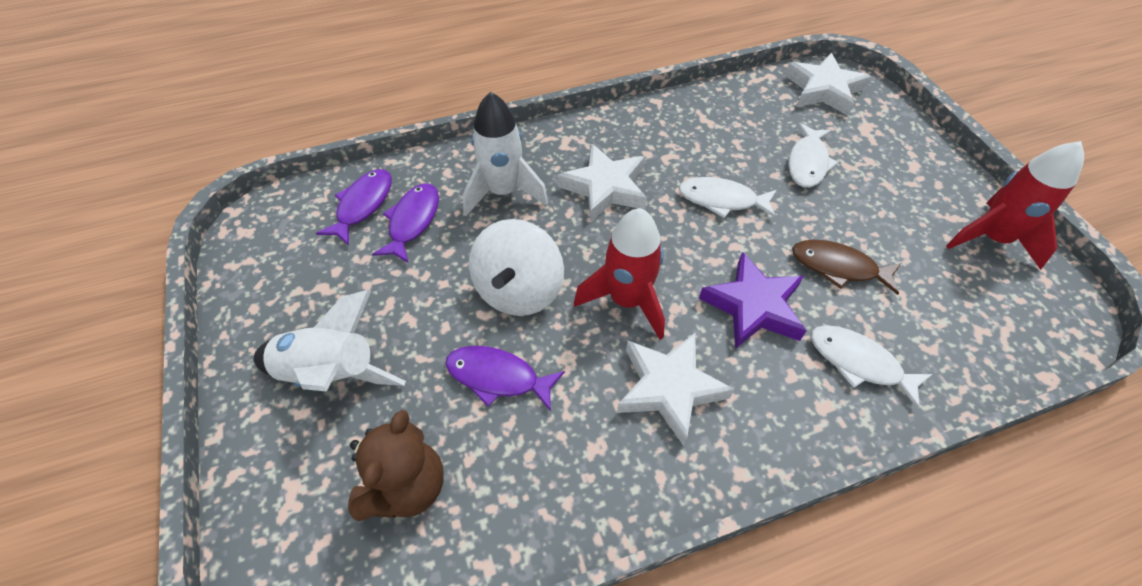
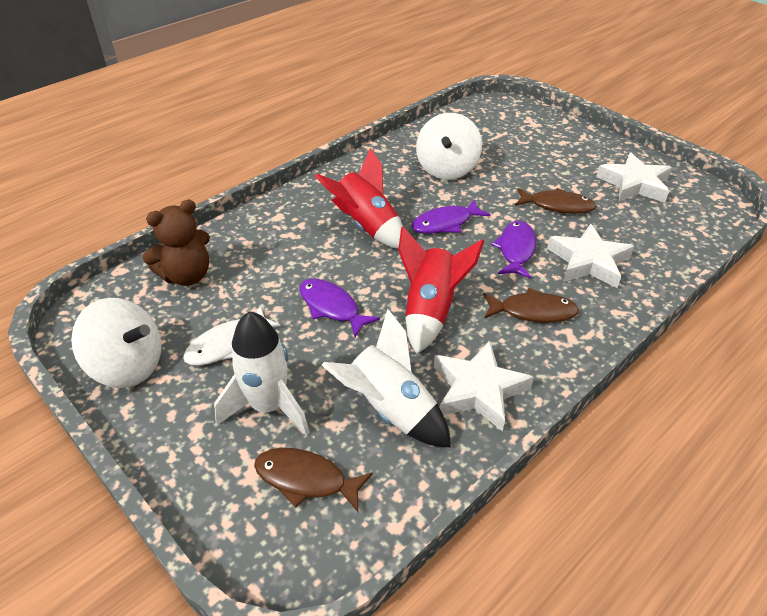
brown fish: 1 -> 3
purple star: 1 -> 0
white fish: 3 -> 1
white spinning top: 1 -> 2

